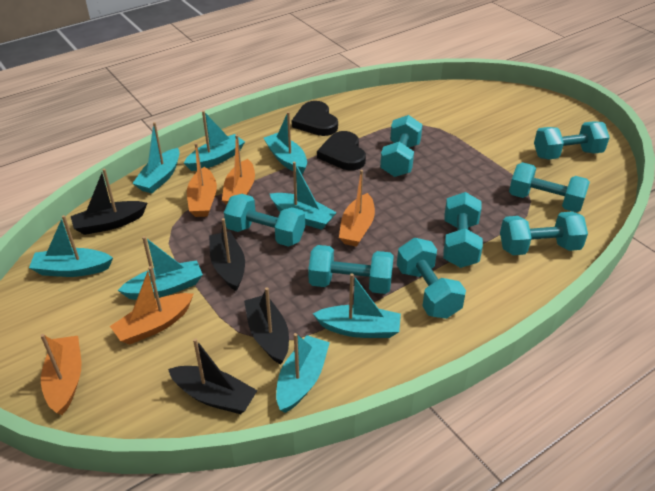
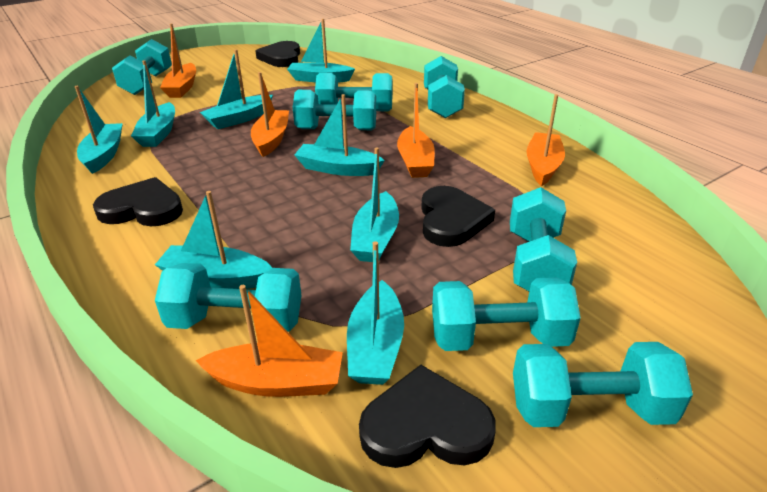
black boat: 4 -> 0
black heart: 2 -> 4

